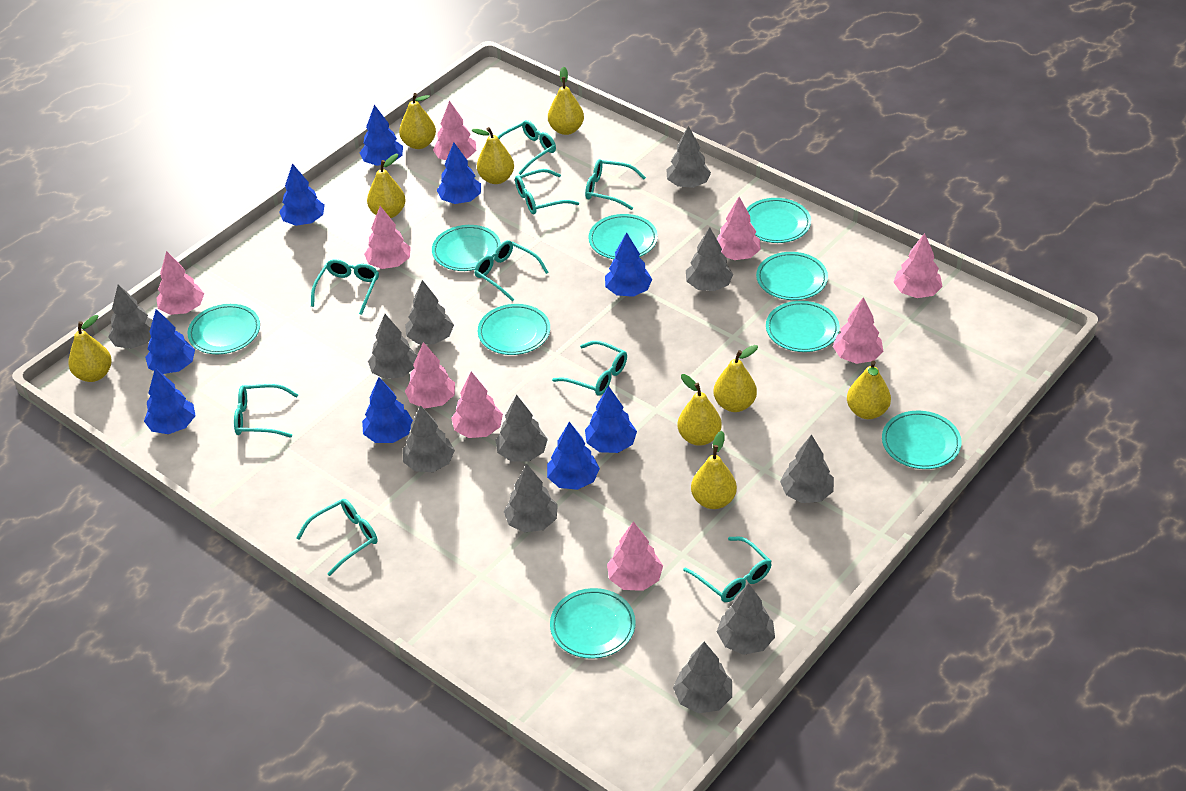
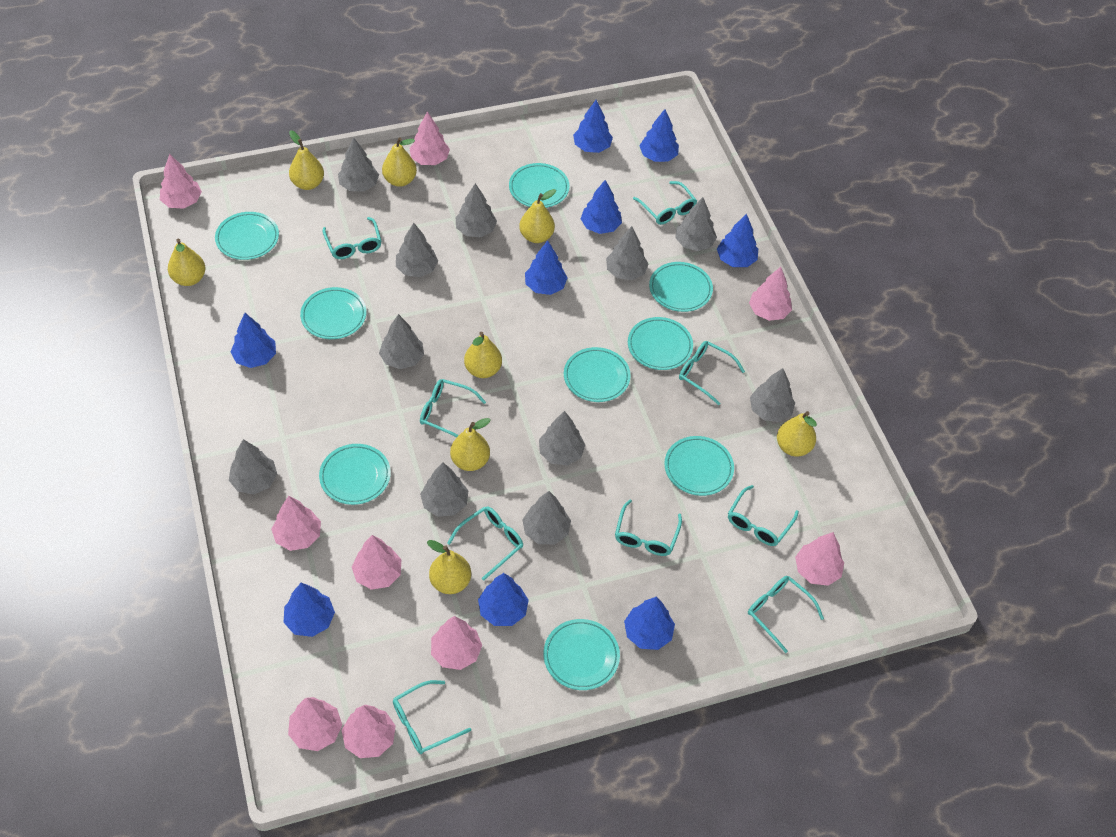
yellow pear: 9 -> 8

